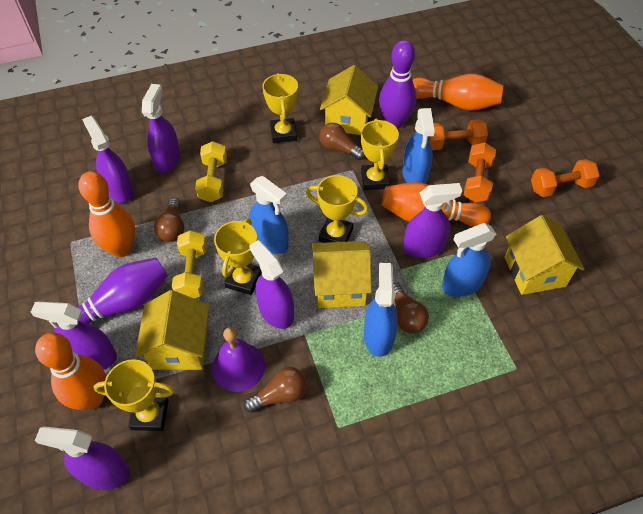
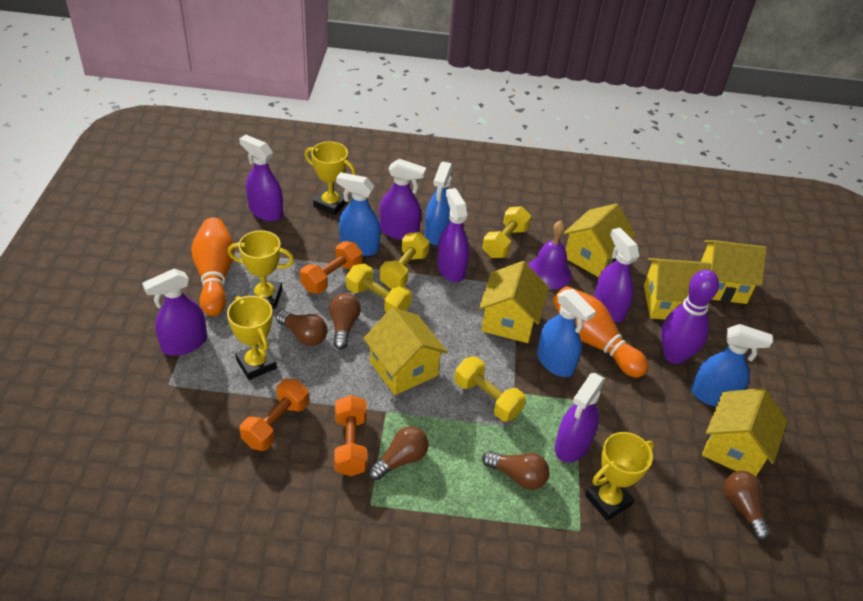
brown light bulb: 4 -> 5
orange bowling pin: 4 -> 2
purple bowling pin: 2 -> 1
yellow dumbbell: 2 -> 4
yellow house: 4 -> 6
yellow trophy: 5 -> 4

